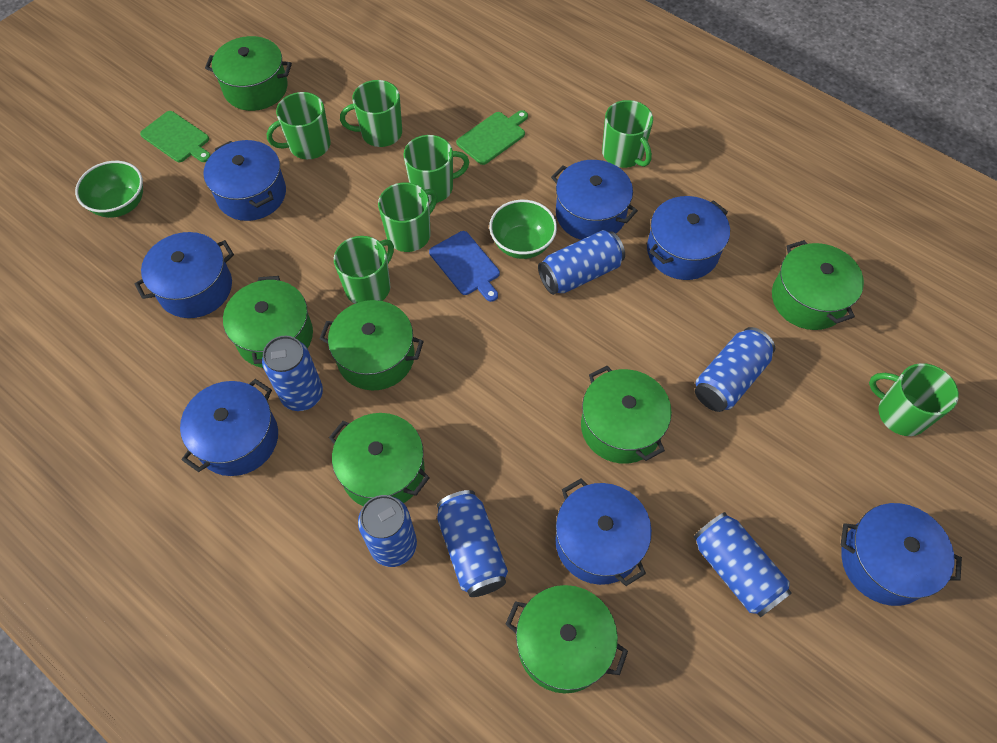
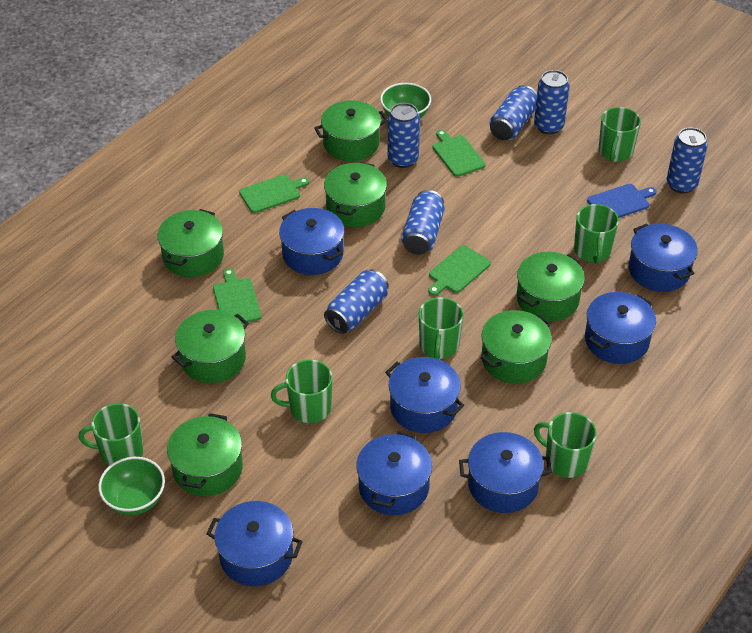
green cutting board: 2 -> 4
green mug: 7 -> 6

